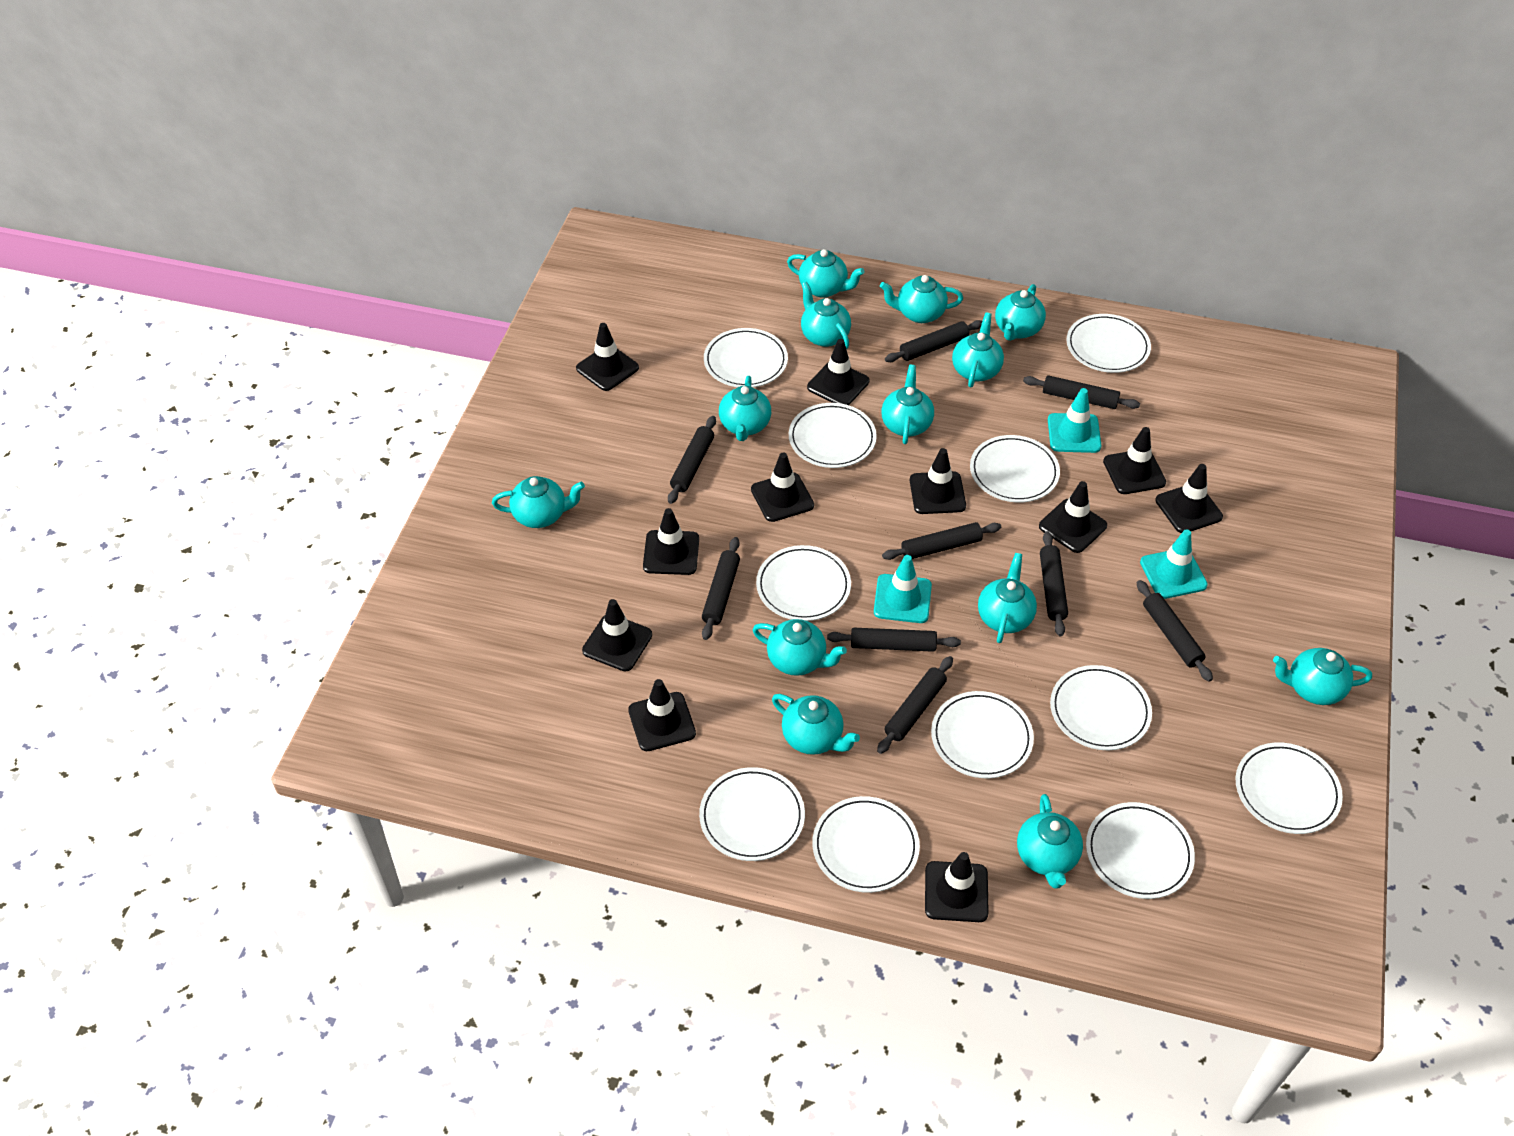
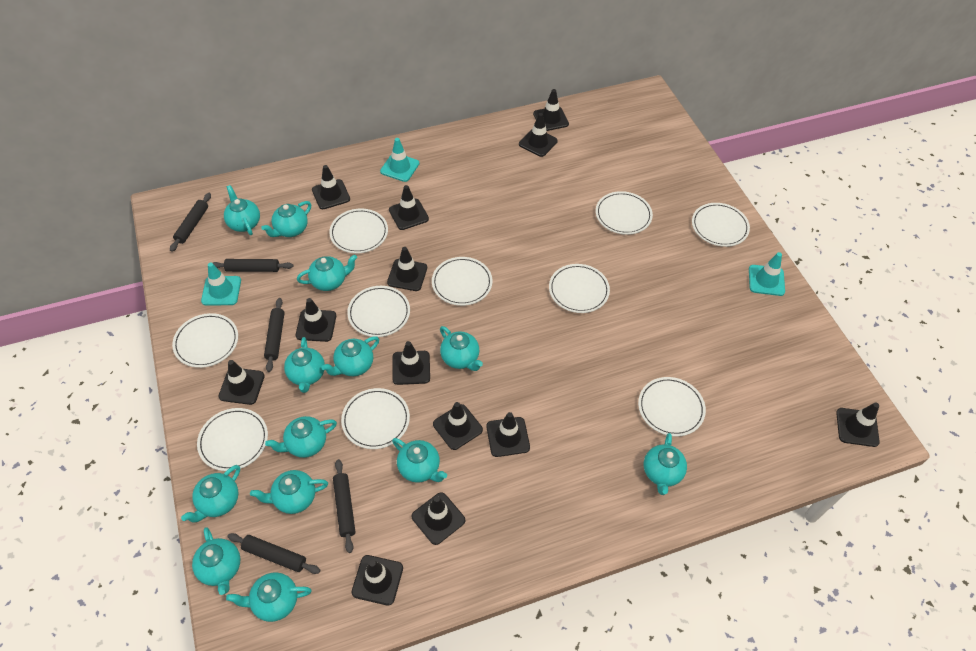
black rolling pin: 9 -> 5
black traffic cone: 11 -> 13
white plate: 11 -> 10

